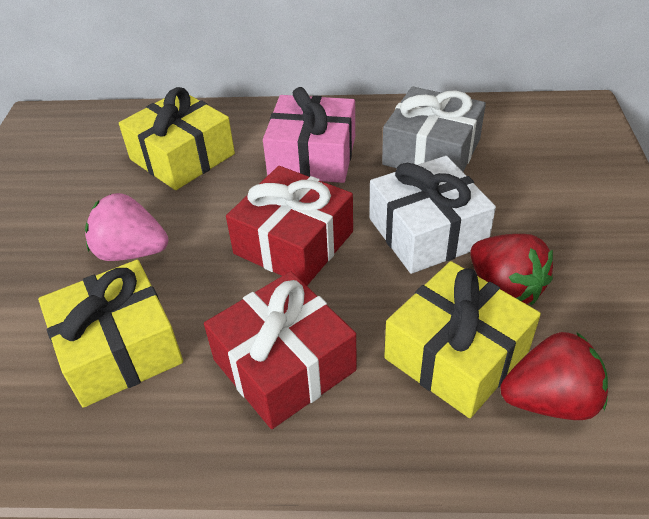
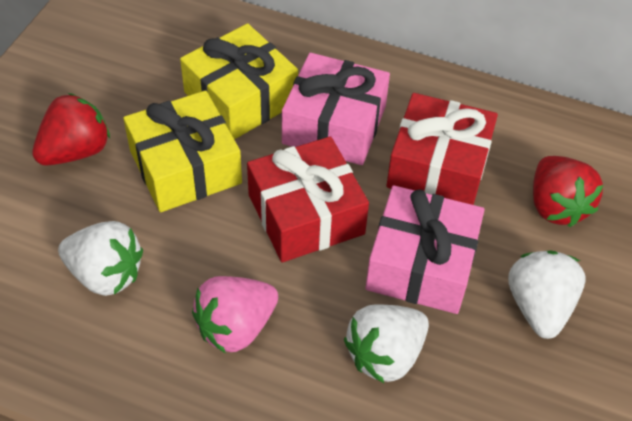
grey gift: 1 -> 0
pink gift: 1 -> 2
white gift: 1 -> 0
white strawberry: 0 -> 3
yellow gift: 3 -> 2

